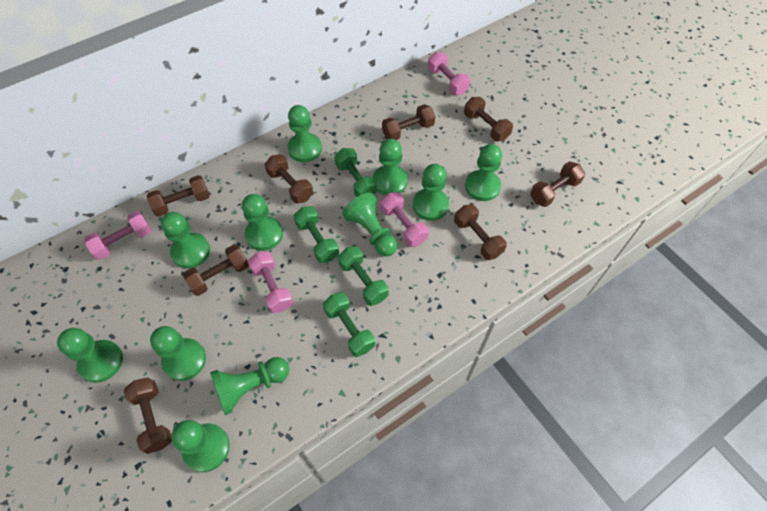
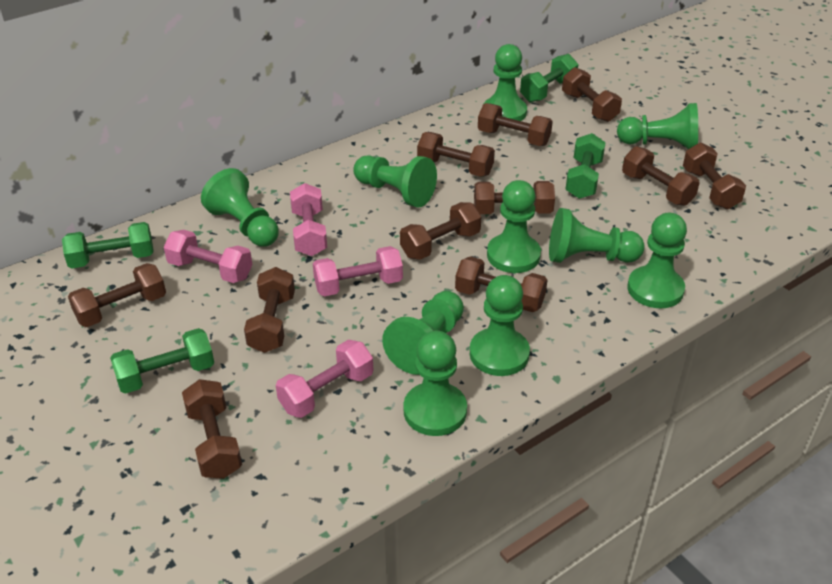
brown dumbbell: 8 -> 11
green pawn: 11 -> 10

